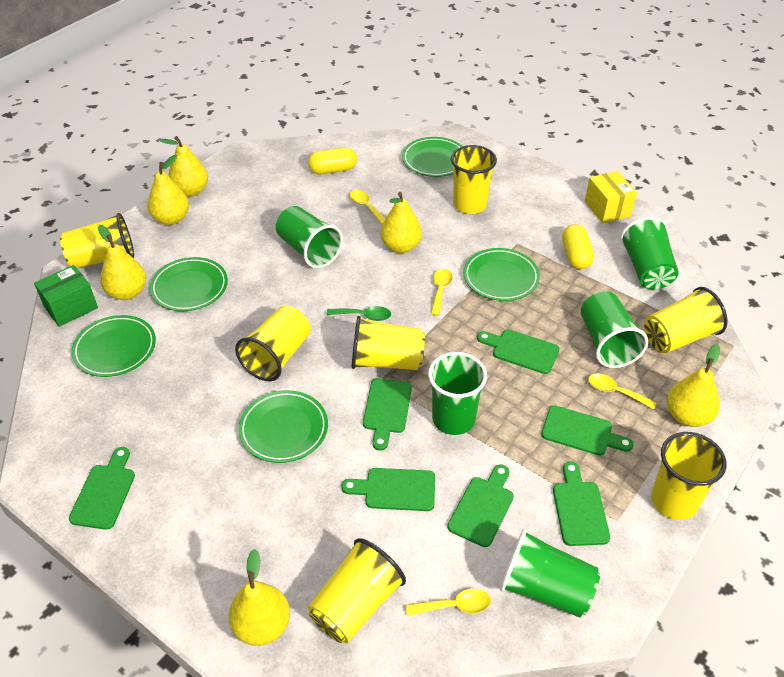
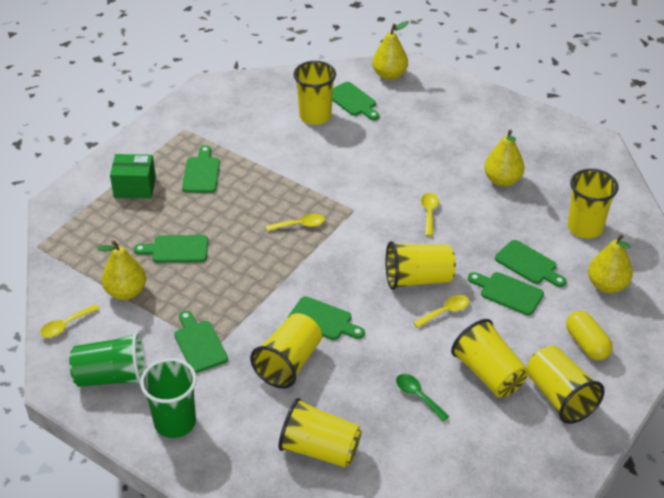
green cup: 5 -> 2
green plate: 5 -> 0
yellow box: 1 -> 0
yellow capsule: 2 -> 1
yellow pear: 6 -> 4

